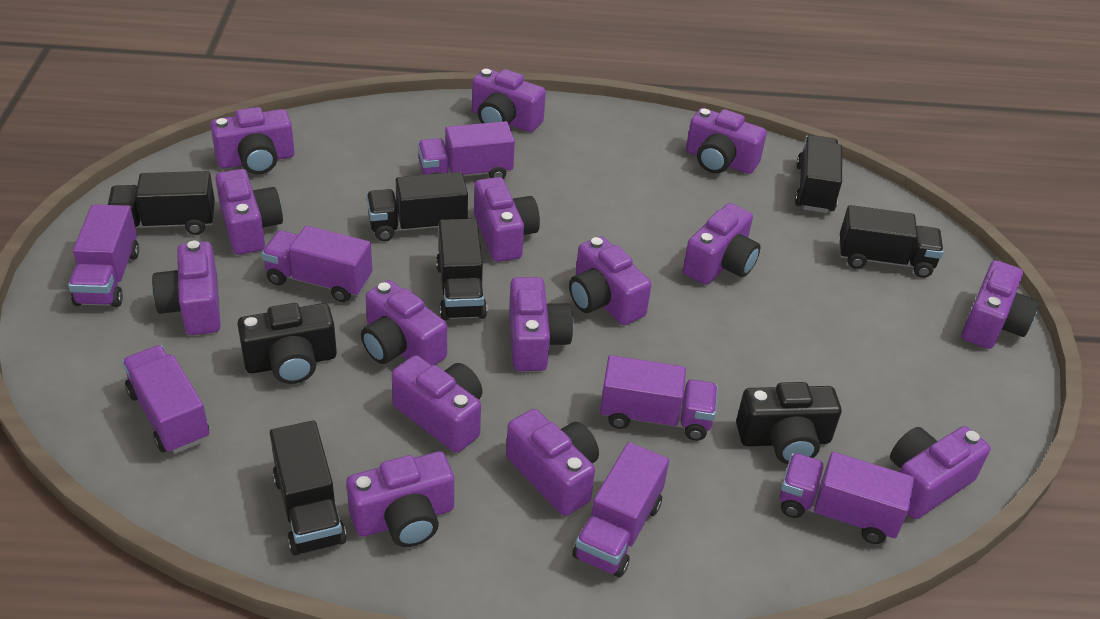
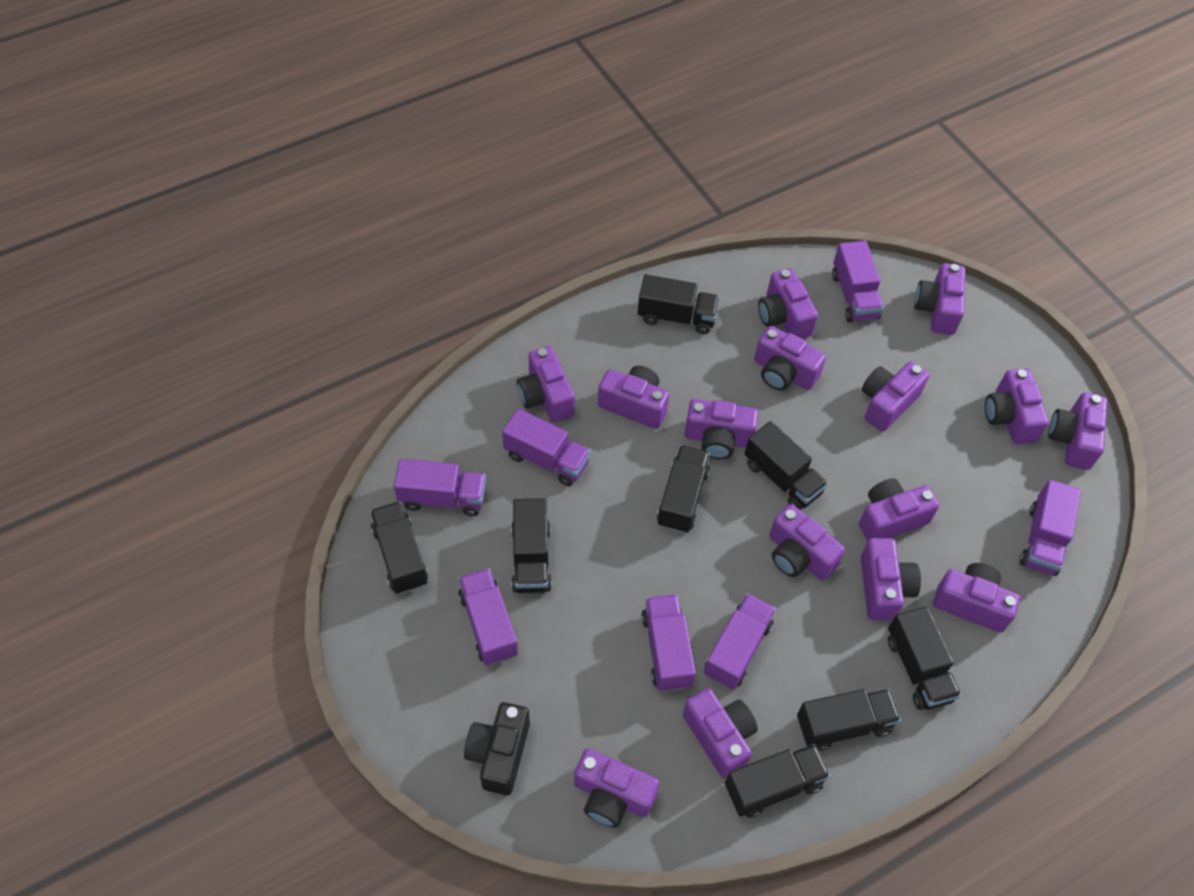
black camera: 2 -> 1
black truck: 6 -> 8

